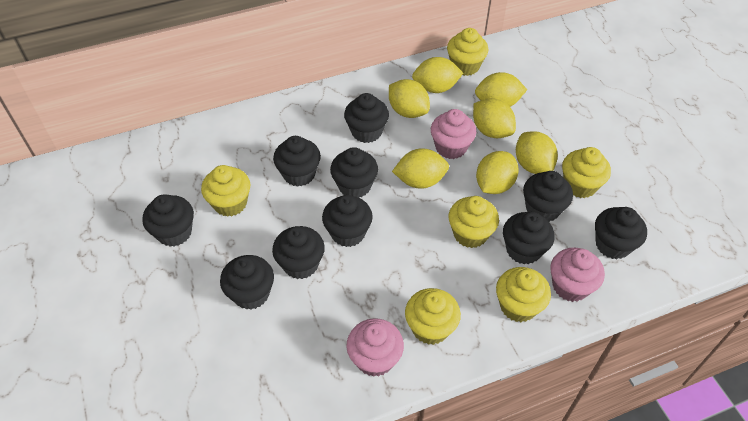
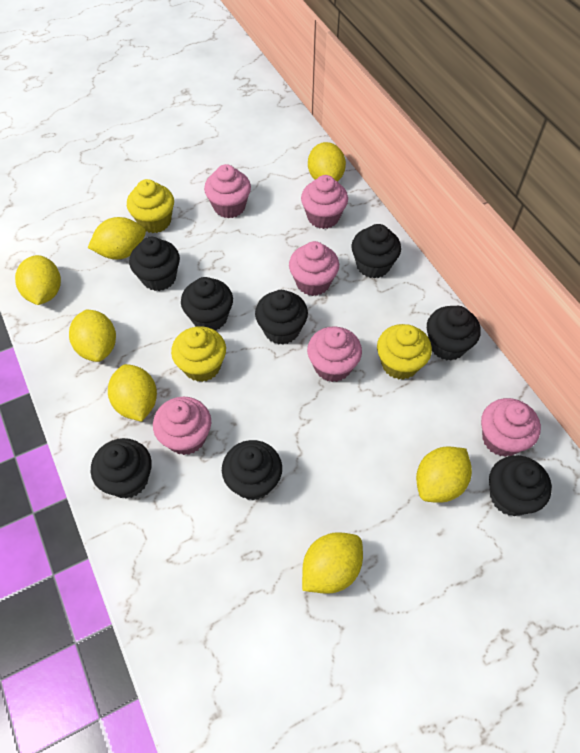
black cupcake: 10 -> 8
pink cupcake: 3 -> 6
yellow cupcake: 6 -> 3

